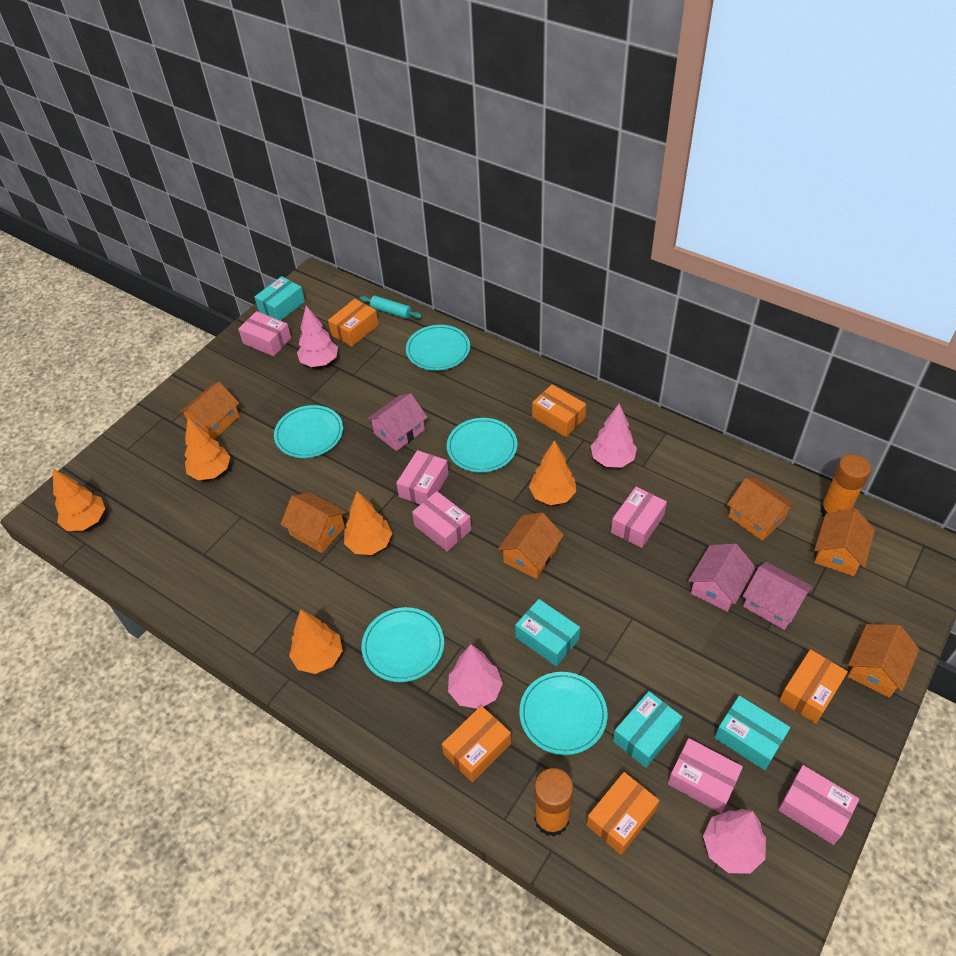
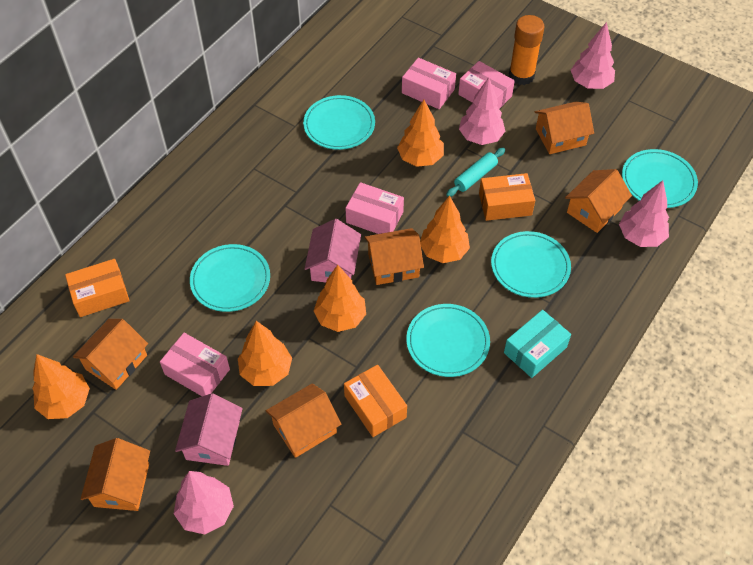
orange box: 5 -> 3
orange glue stick: 2 -> 1
pink box: 6 -> 4
pink house: 3 -> 2
turquoise box: 4 -> 1

